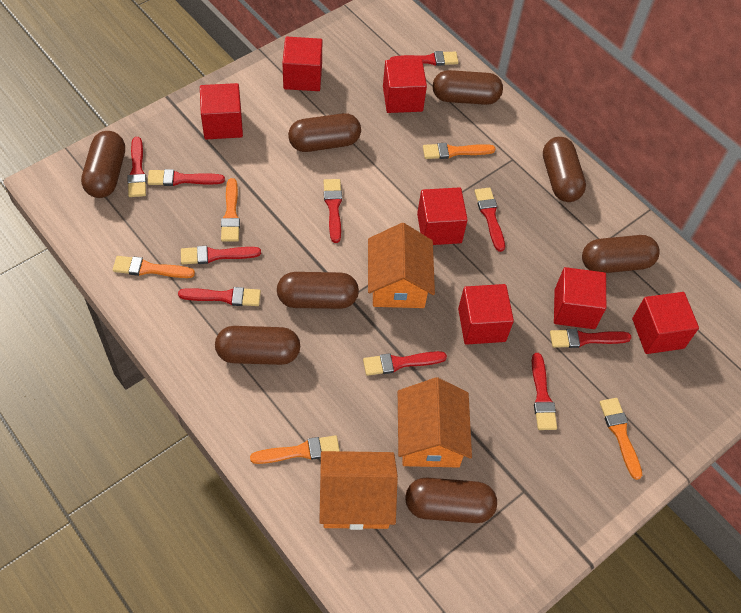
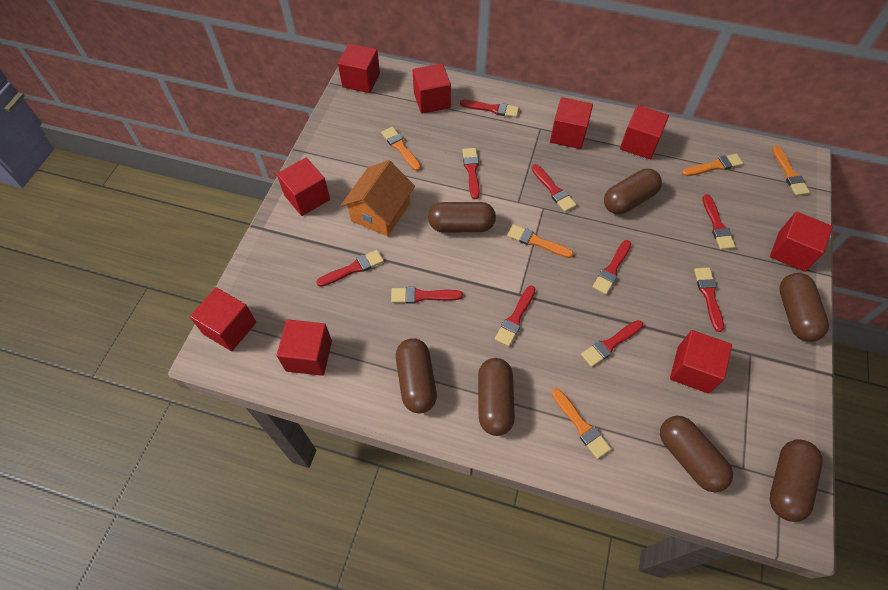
brown capsule: 8 -> 7
orange house: 3 -> 1
red cube: 7 -> 9

